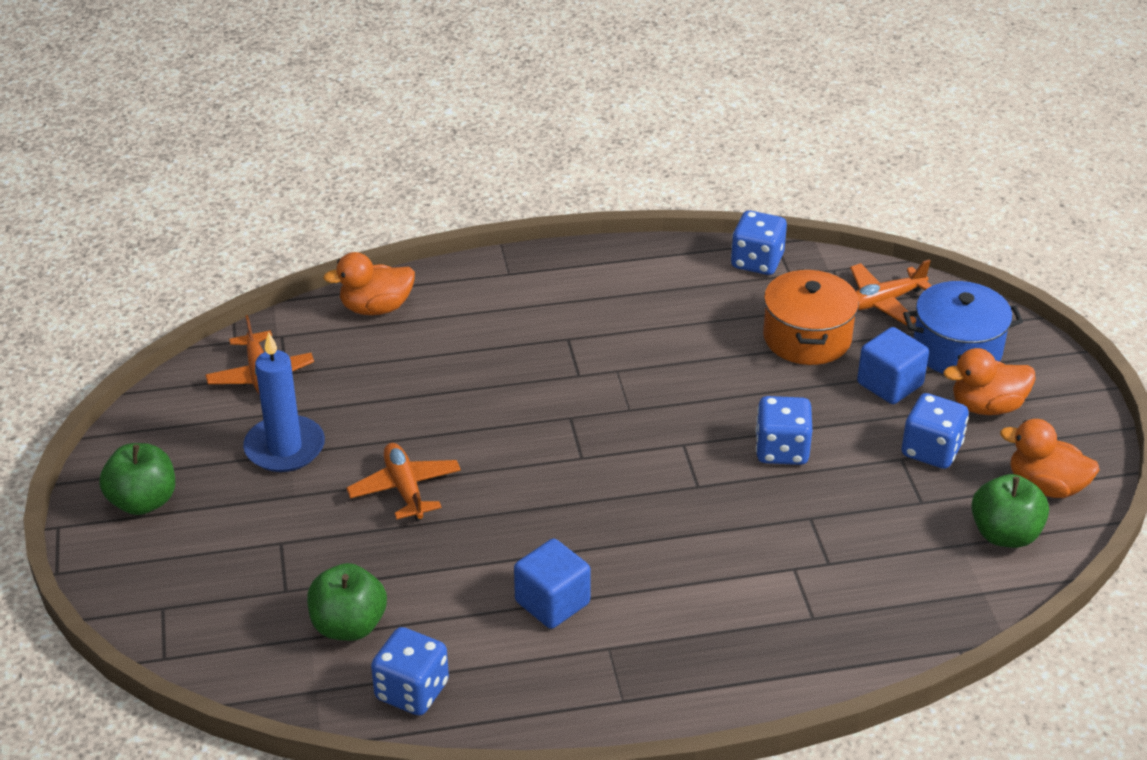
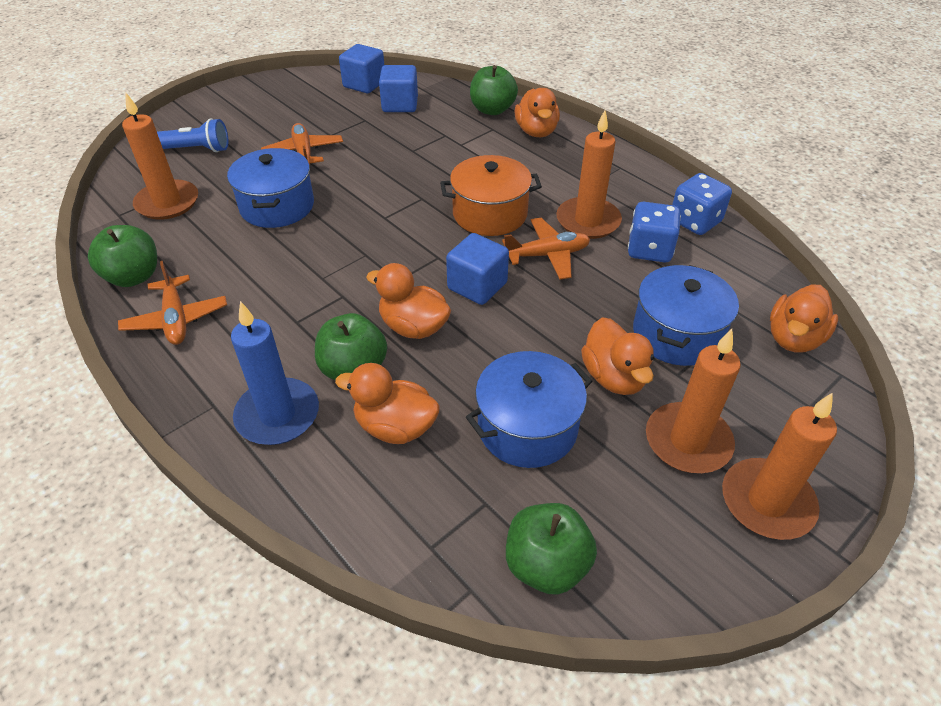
blue cube: 2 -> 3
blue dice: 4 -> 2
blue flashlight: 0 -> 1
blue pot: 1 -> 3
green apple: 3 -> 4
orange candle: 0 -> 4
orange duck: 3 -> 5

